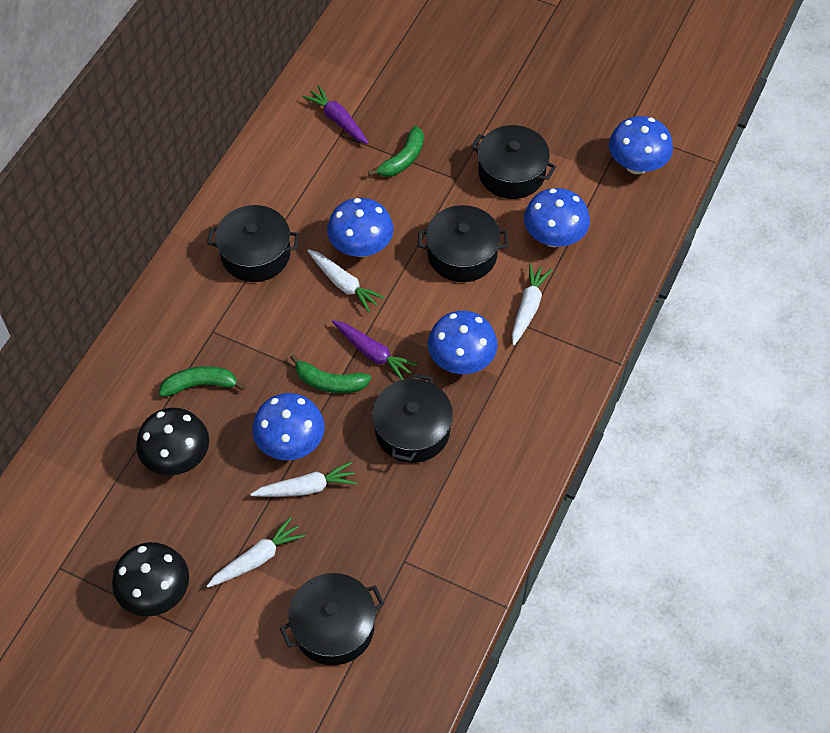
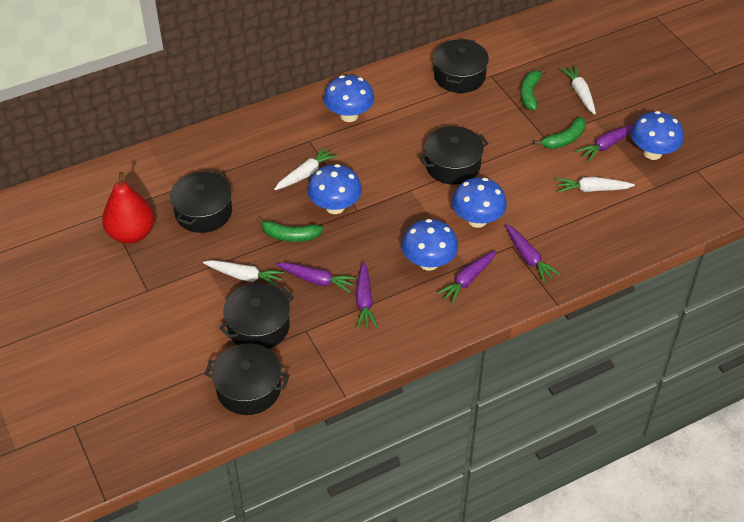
black mushroom: 2 -> 0
purple carrot: 2 -> 5
red pear: 0 -> 1

